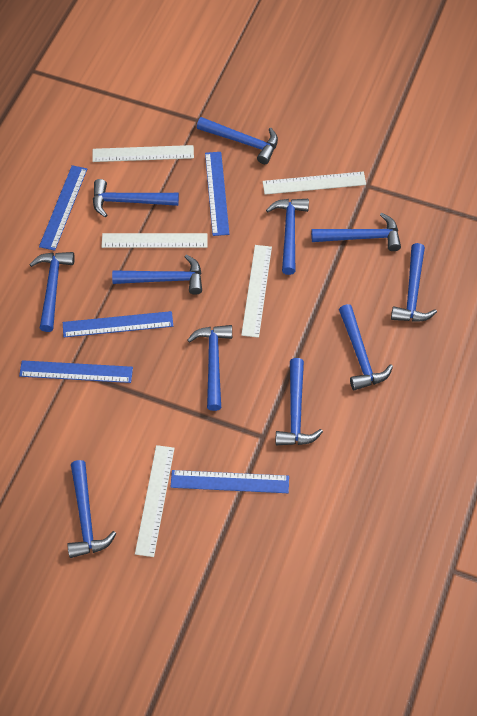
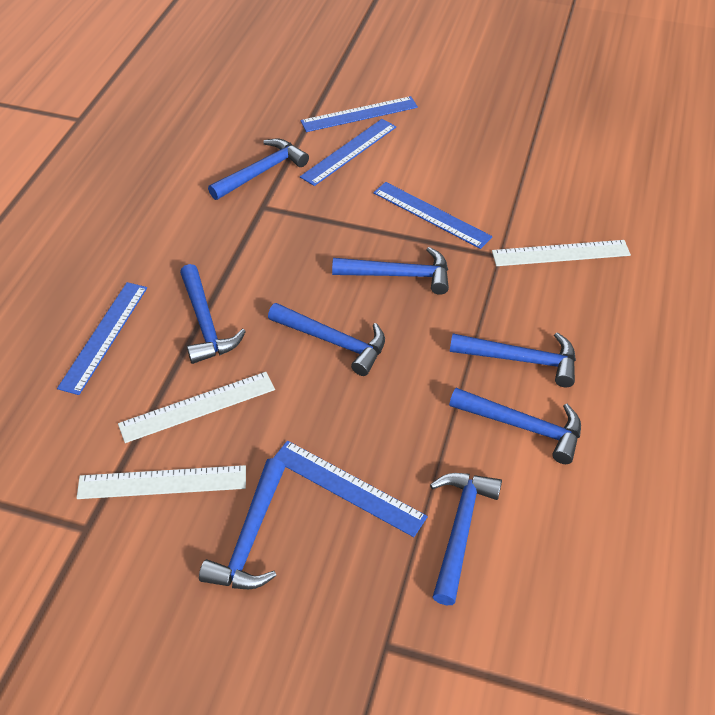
blue hammer: 11 -> 8
white ruler: 5 -> 3

